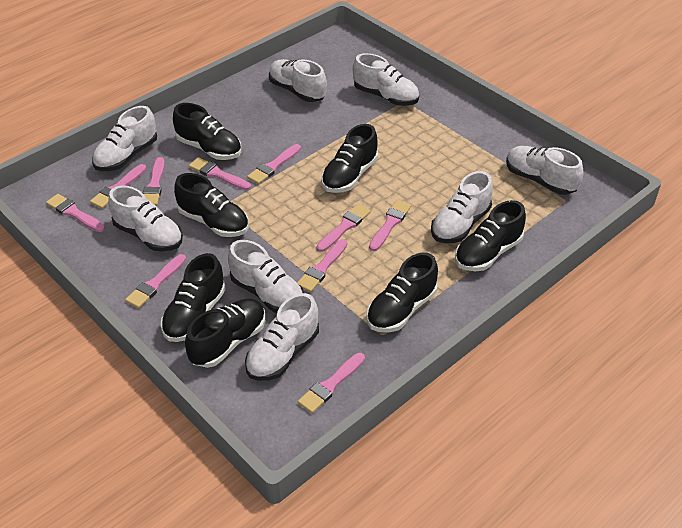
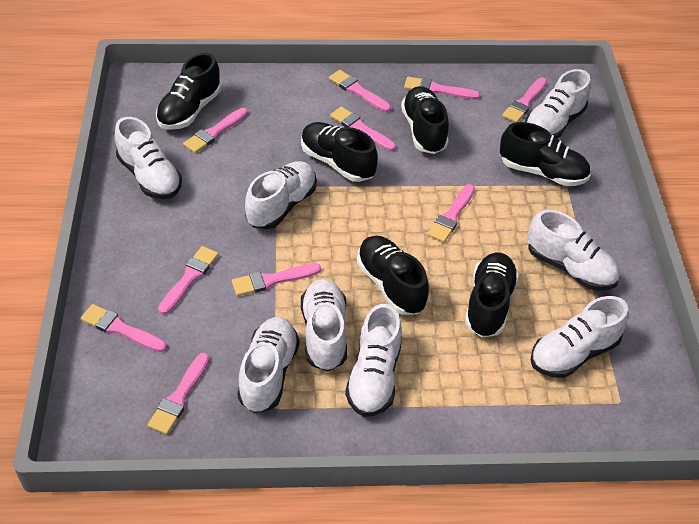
black shoe: 7 -> 6

